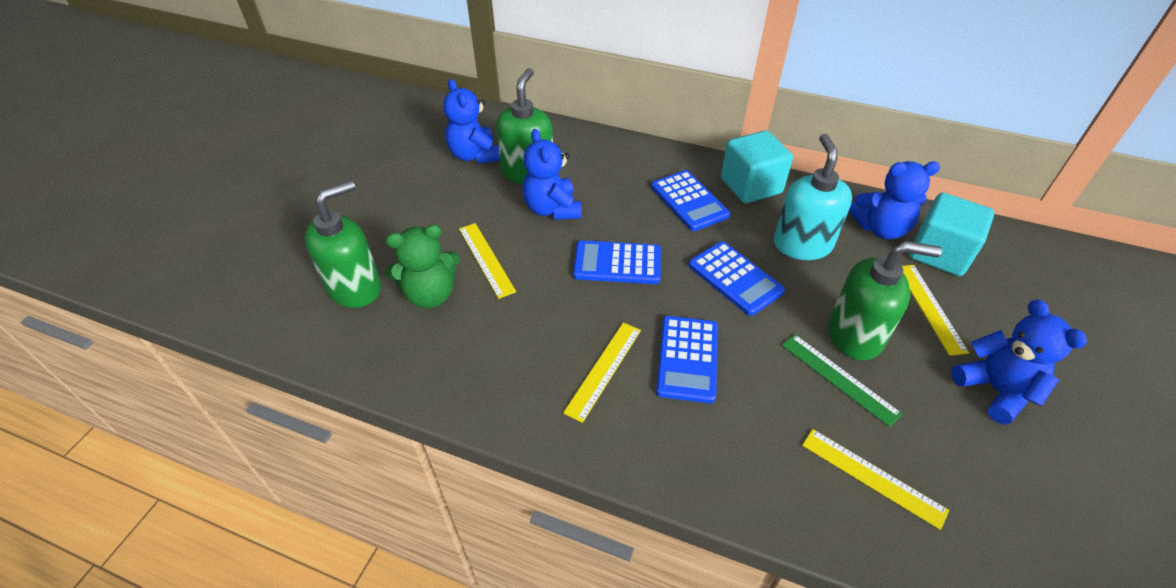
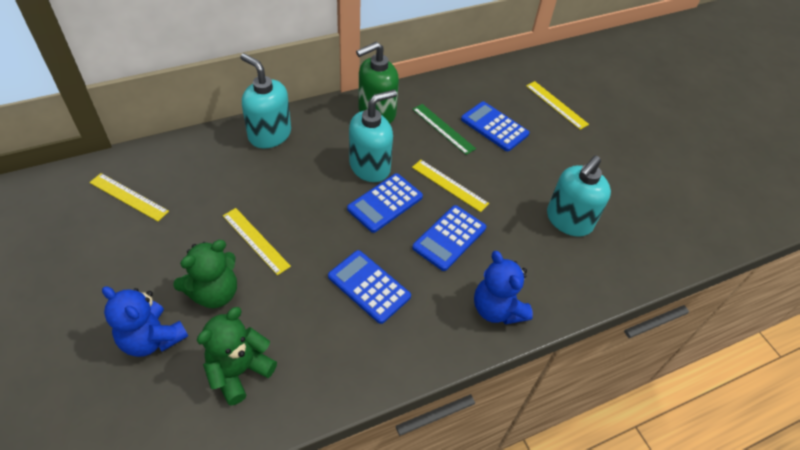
blue teddy bear: 4 -> 2
green soap dispenser: 3 -> 1
green teddy bear: 1 -> 2
turquoise cube: 2 -> 0
turquoise soap dispenser: 1 -> 3

